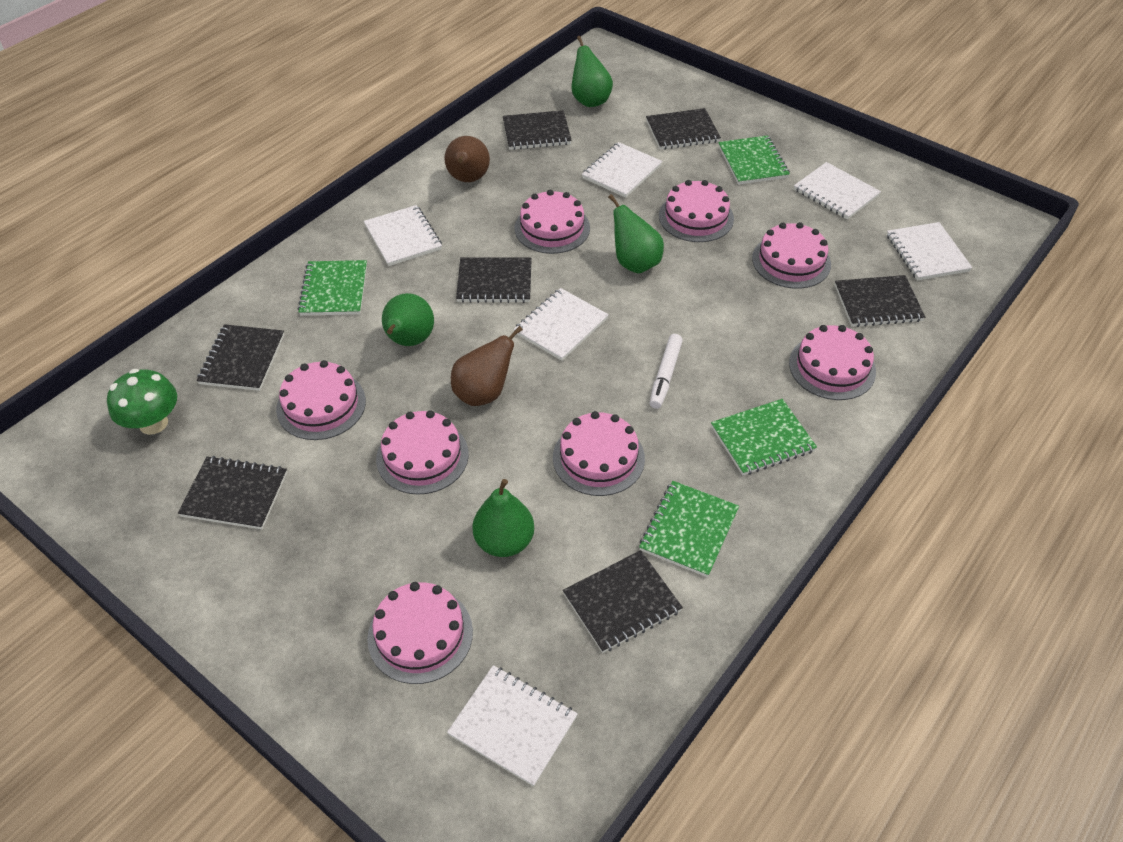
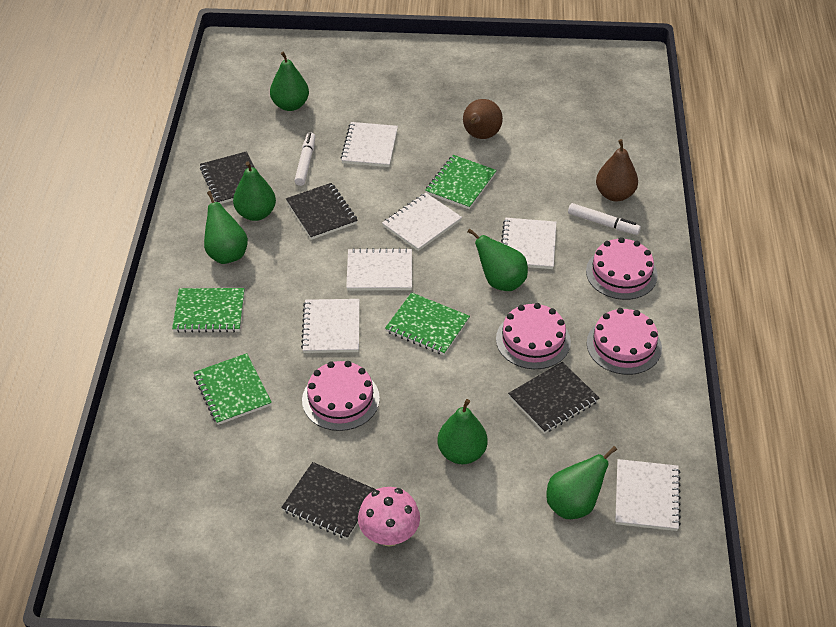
black notebook: 7 -> 4
green mushroom: 1 -> 0
green pear: 4 -> 6
pink cake: 8 -> 4
pink mushroom: 0 -> 1
white marker: 1 -> 2

